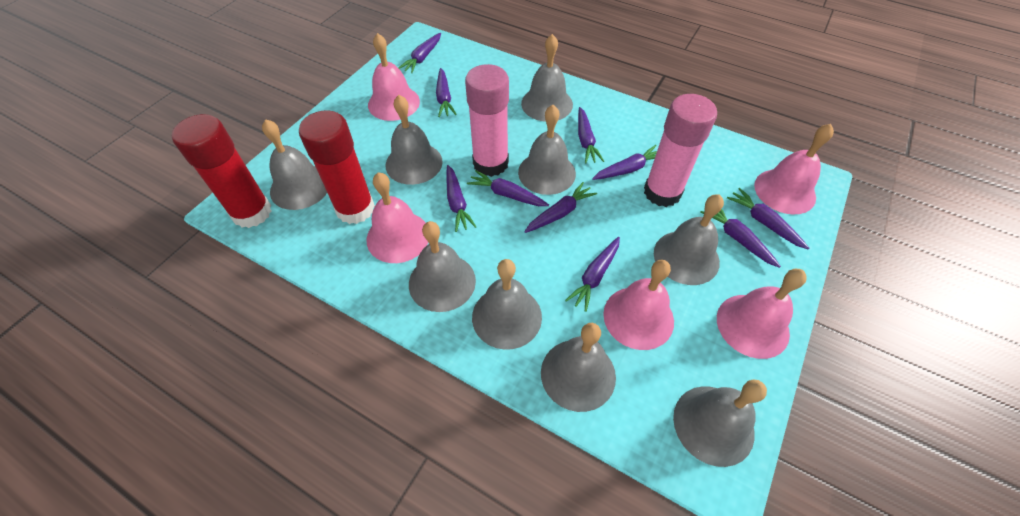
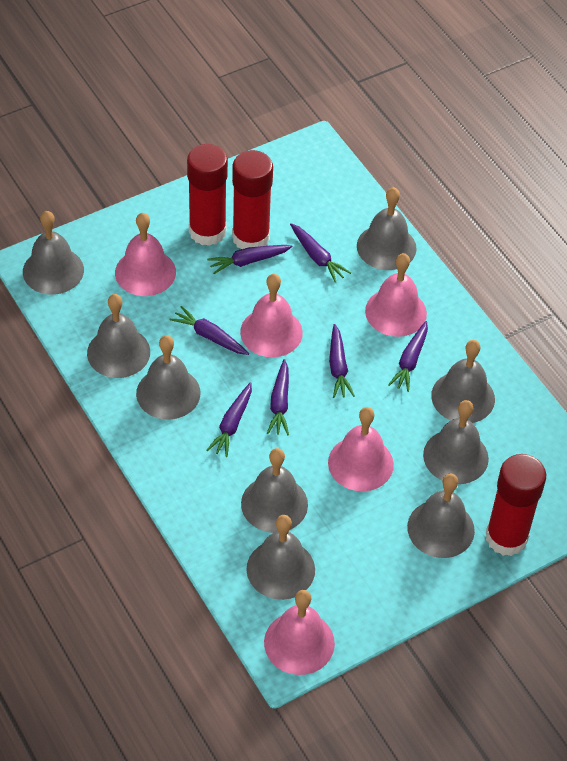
pink glue stick: 2 -> 0
purple carrot: 10 -> 7
red glue stick: 2 -> 3

